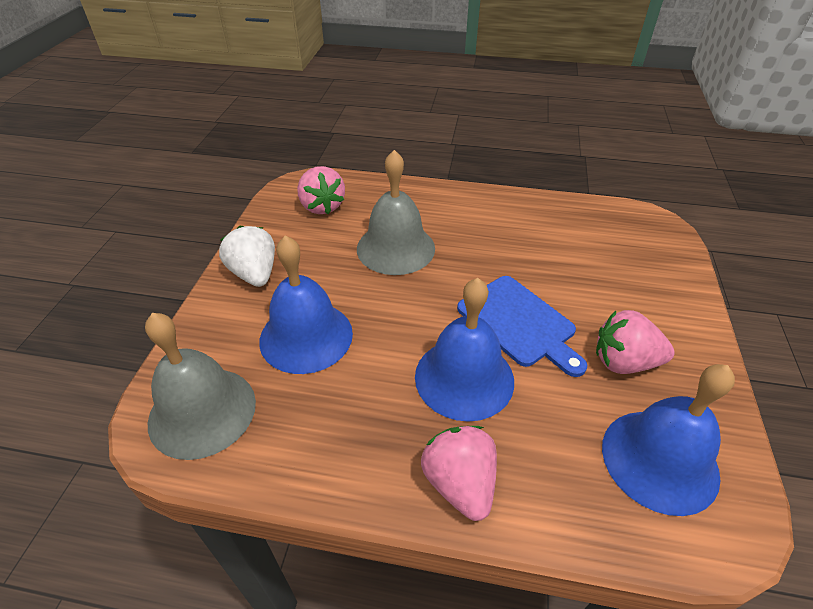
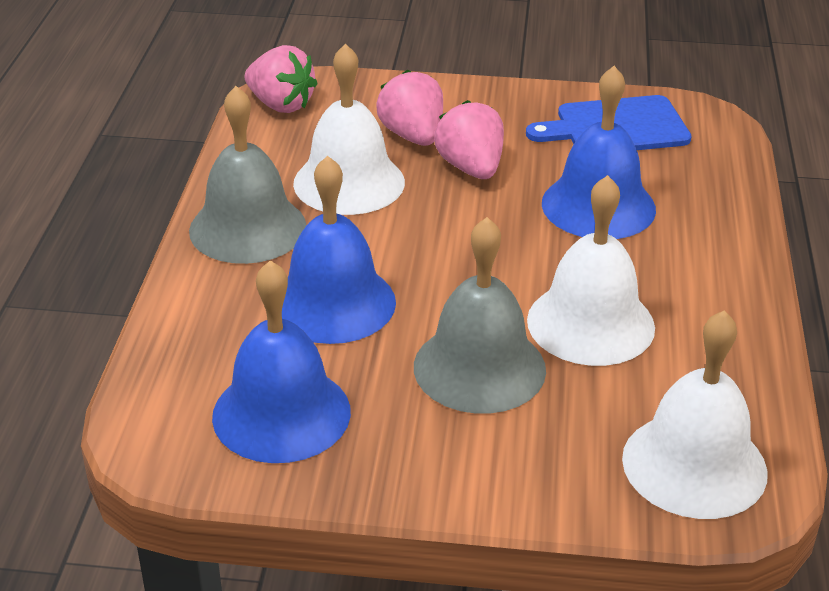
white bell: 0 -> 3
white strawberry: 1 -> 0

